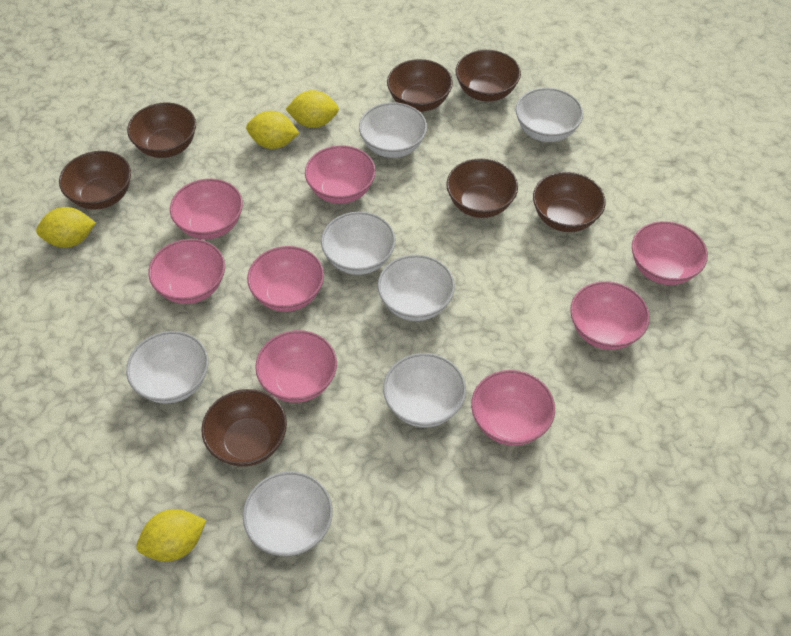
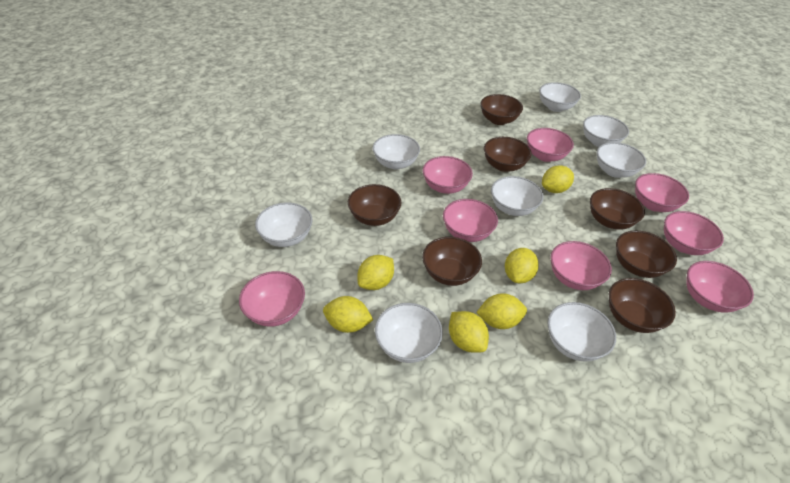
white bowl: 7 -> 8
yellow lemon: 4 -> 6

